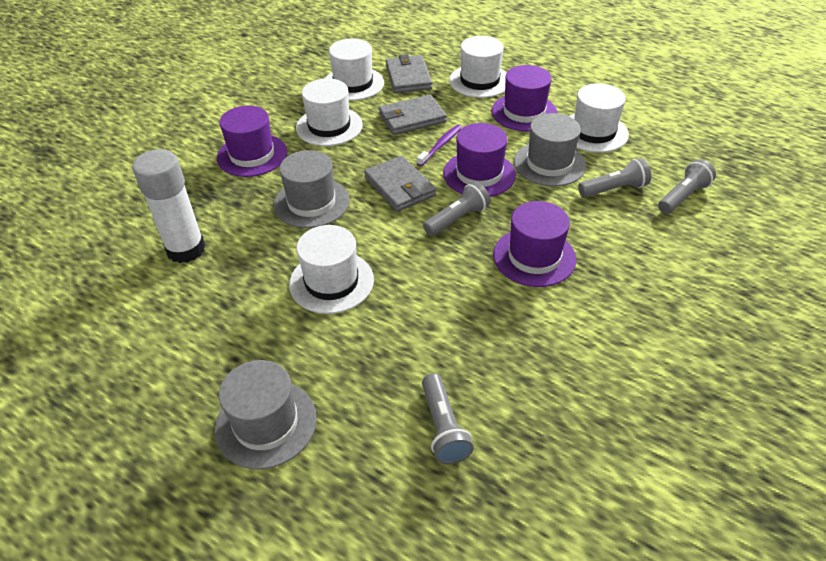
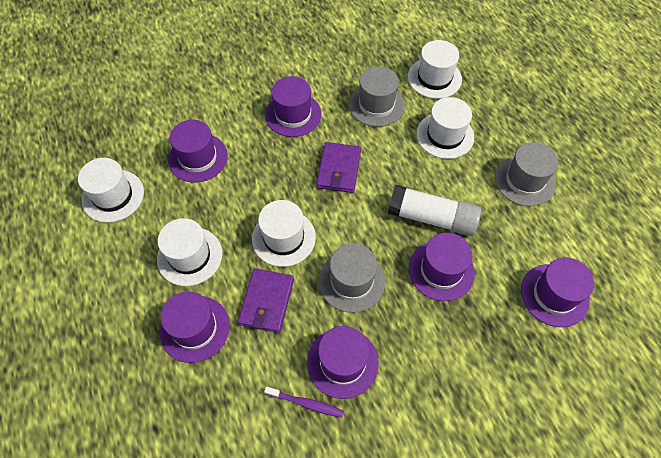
grey flashlight: 4 -> 0
grey wallet: 3 -> 0
purple hat: 4 -> 6
purple wallet: 0 -> 2

